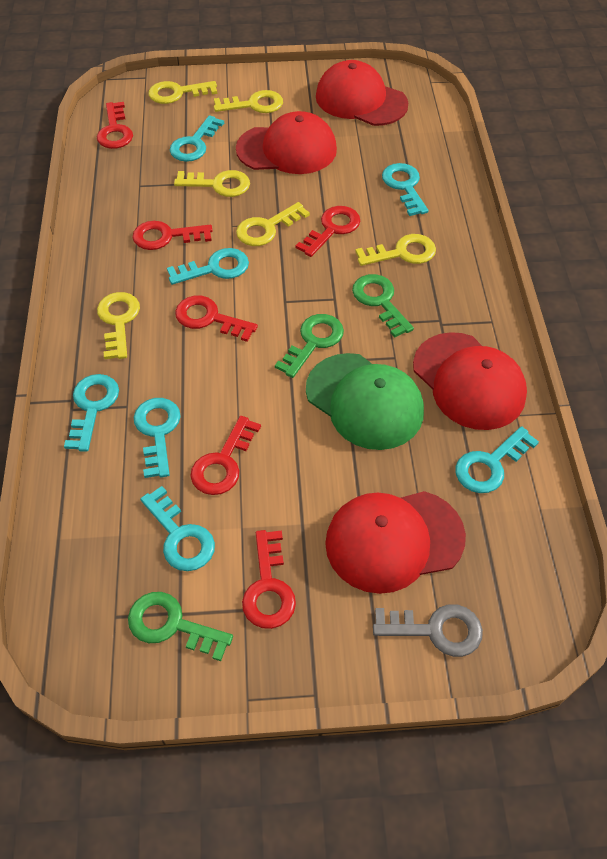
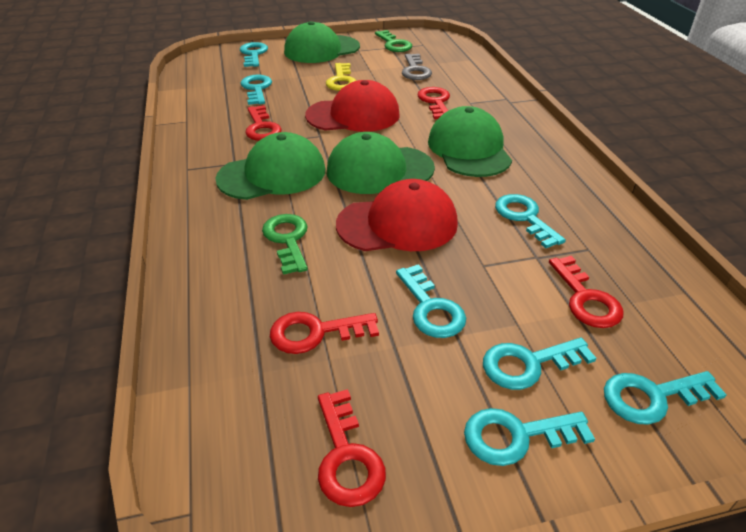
green cap: 1 -> 4
green key: 3 -> 2
red cap: 4 -> 2
red key: 6 -> 5
yellow key: 6 -> 1

